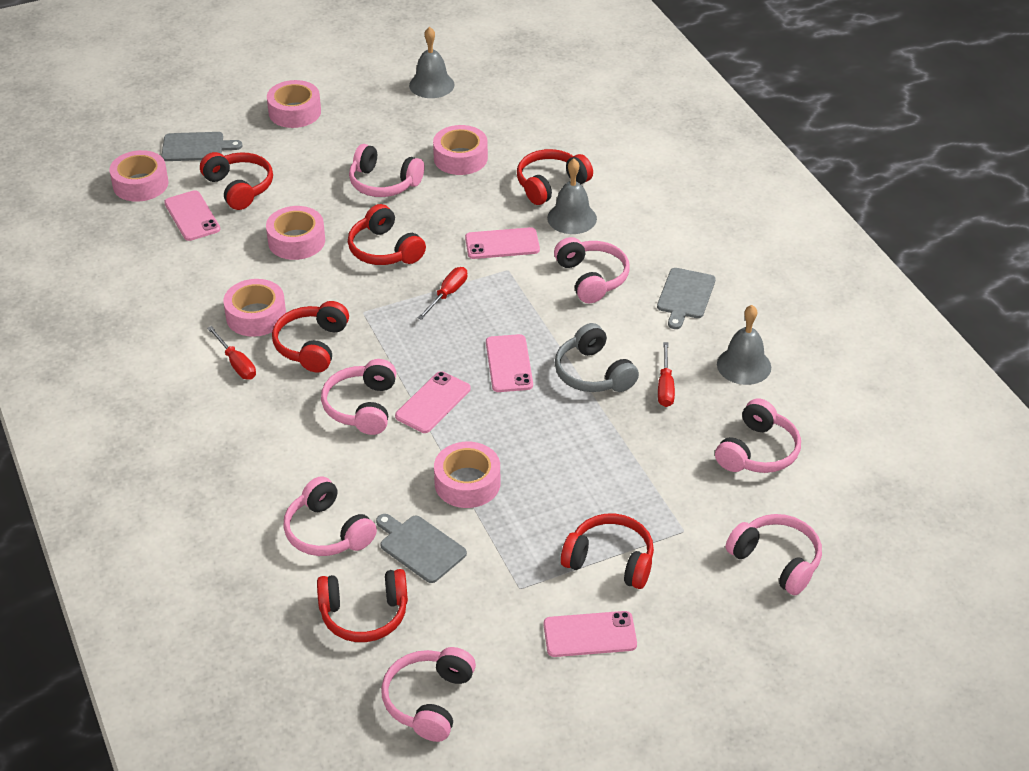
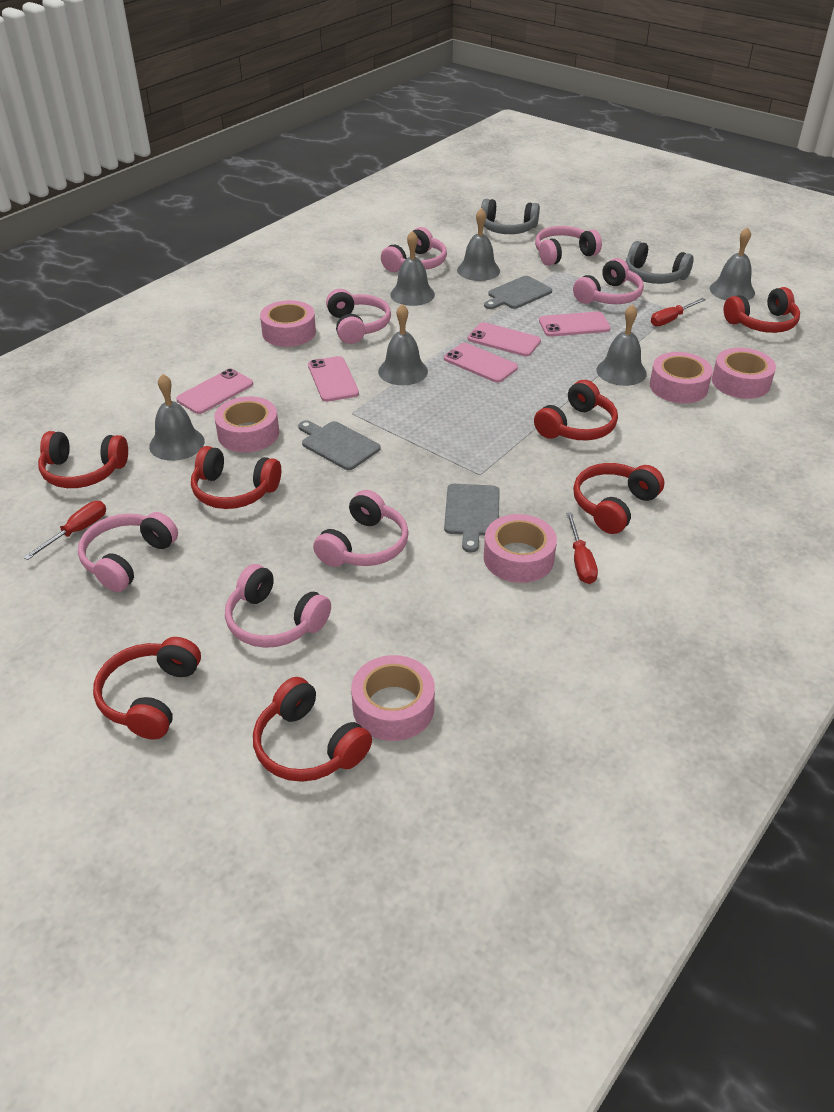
grey bell: 3 -> 6
grey headphones: 1 -> 2
red headphones: 6 -> 7

